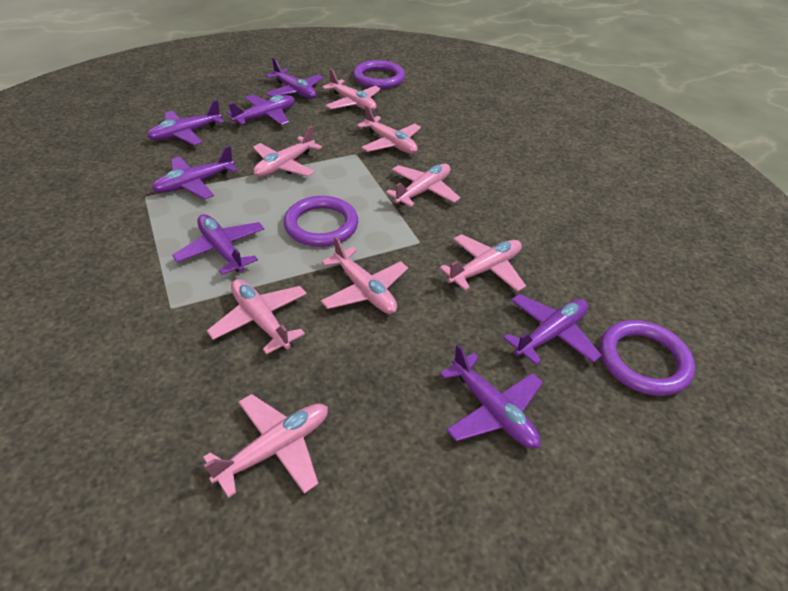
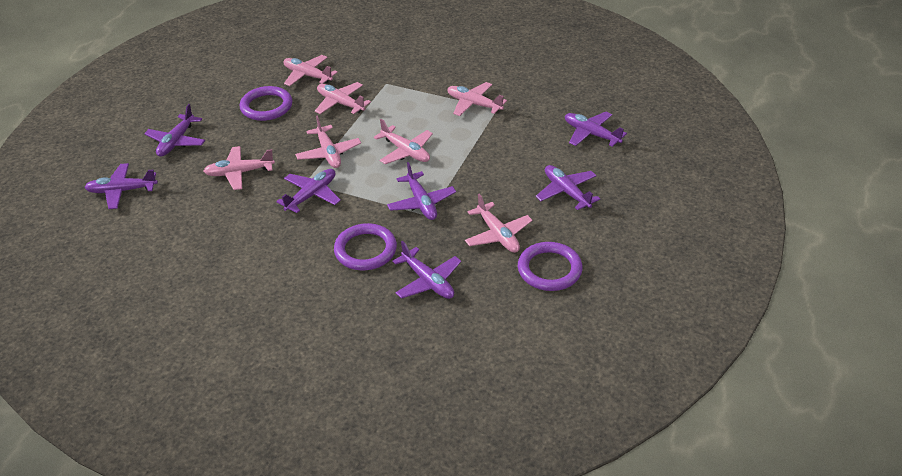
pink plane: 8 -> 7

